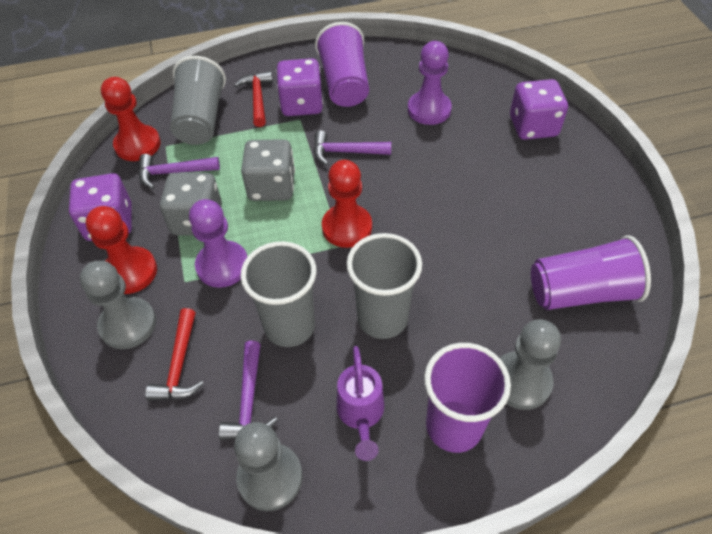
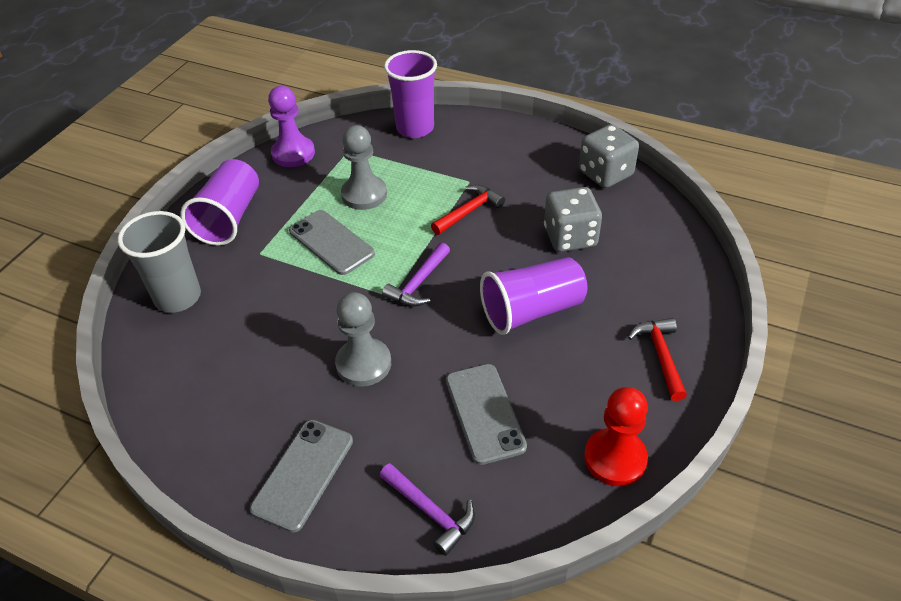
grey cup: 3 -> 1
grey pawn: 3 -> 2
grey phone: 0 -> 3
purple dice: 3 -> 0
purple hammer: 3 -> 2
purple pawn: 2 -> 1
purple watering can: 1 -> 0
red pawn: 3 -> 1

